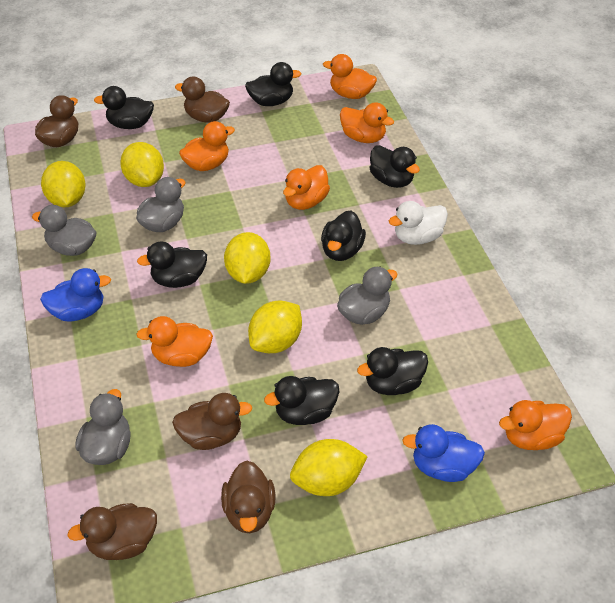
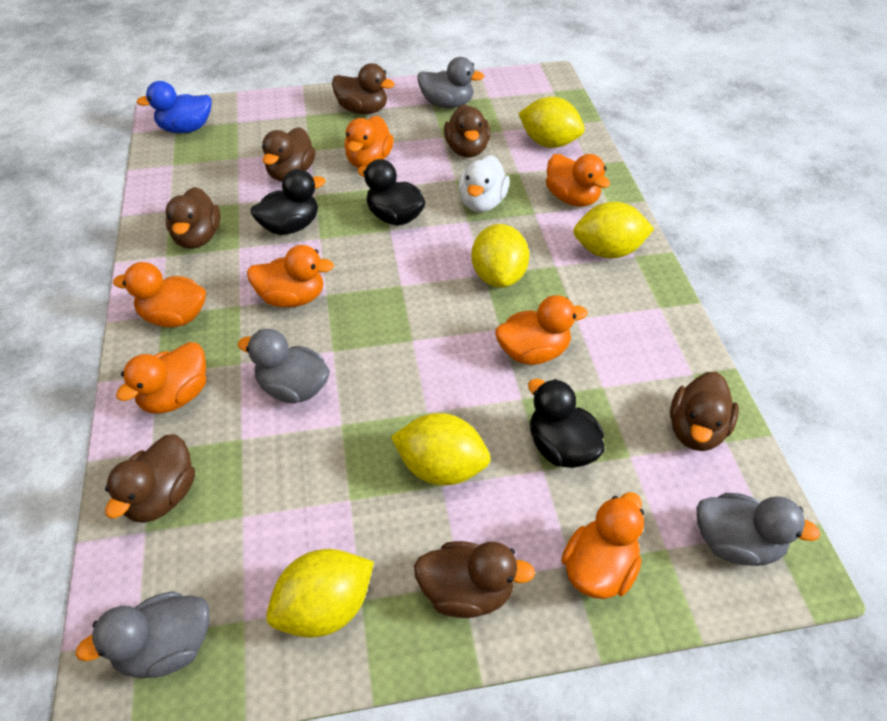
black duck: 7 -> 3
blue duck: 2 -> 1
brown duck: 5 -> 7
orange duck: 6 -> 7

